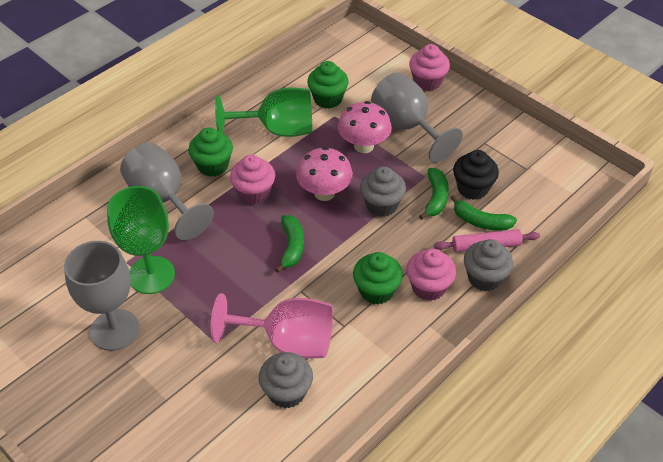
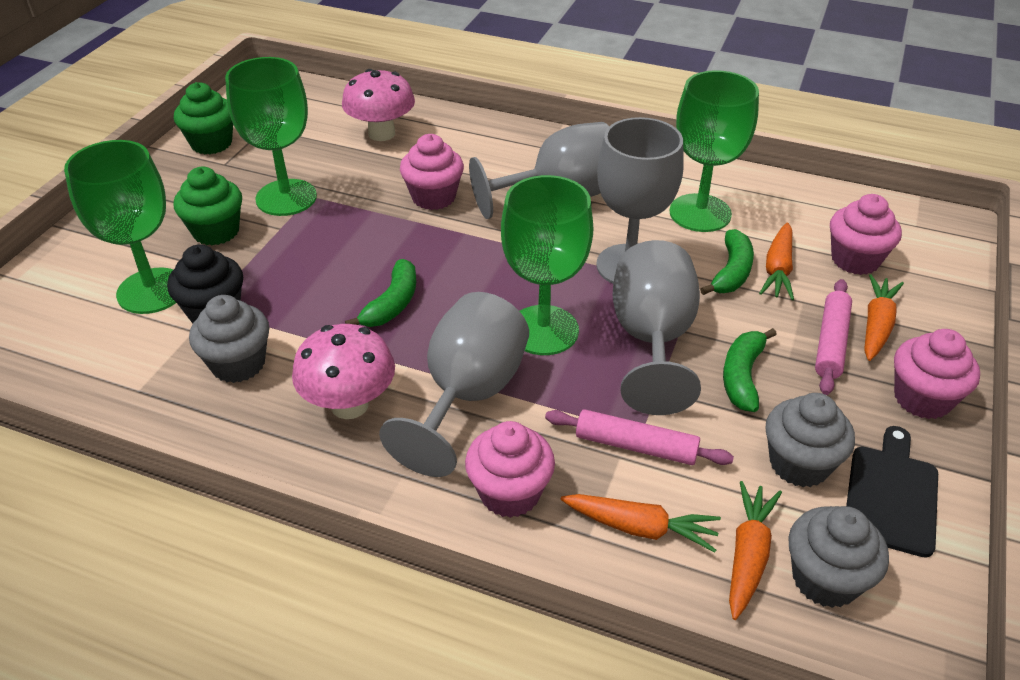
black cutting board: 0 -> 1
green cupcake: 3 -> 2
green goblet: 2 -> 4
grey goblet: 3 -> 4
orange carrot: 0 -> 4
pink cupcake: 3 -> 4
pink goblet: 1 -> 0
pink rolling pin: 1 -> 2

